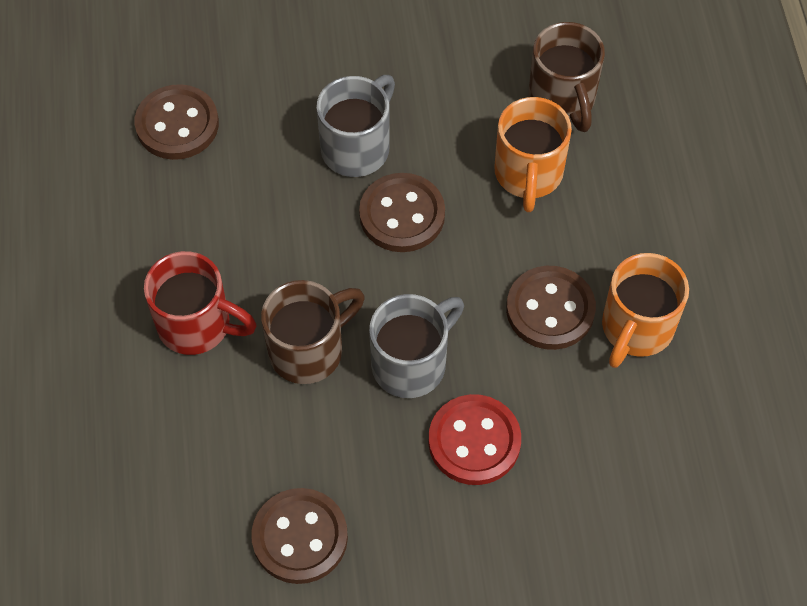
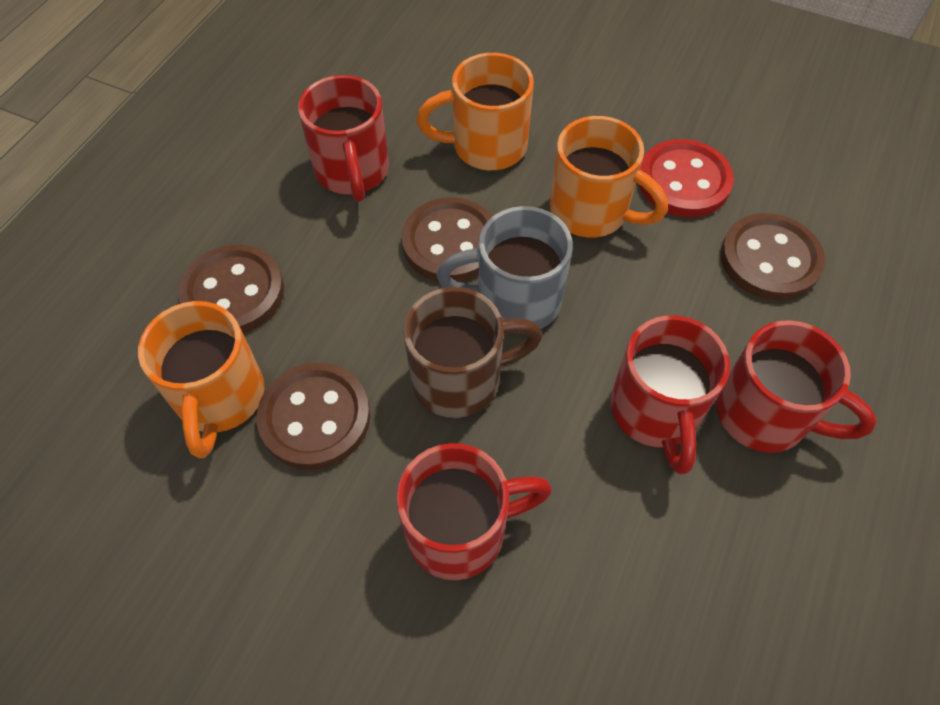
brown mug: 2 -> 1
grey mug: 2 -> 1
orange mug: 2 -> 3
red mug: 1 -> 4

